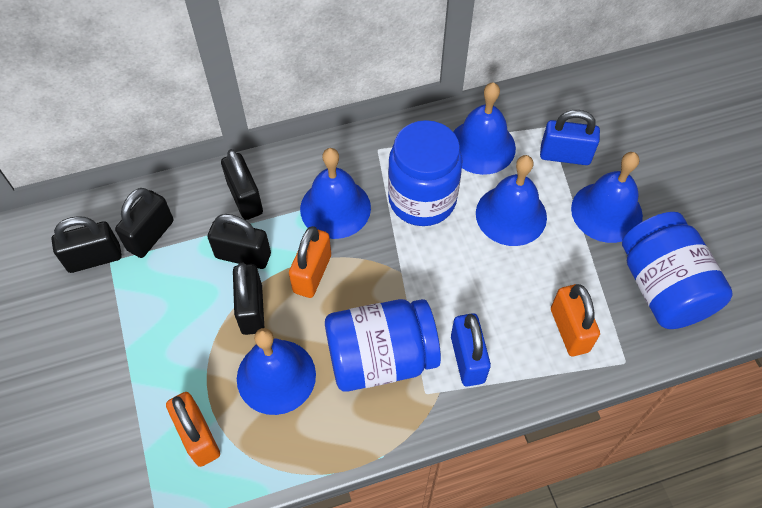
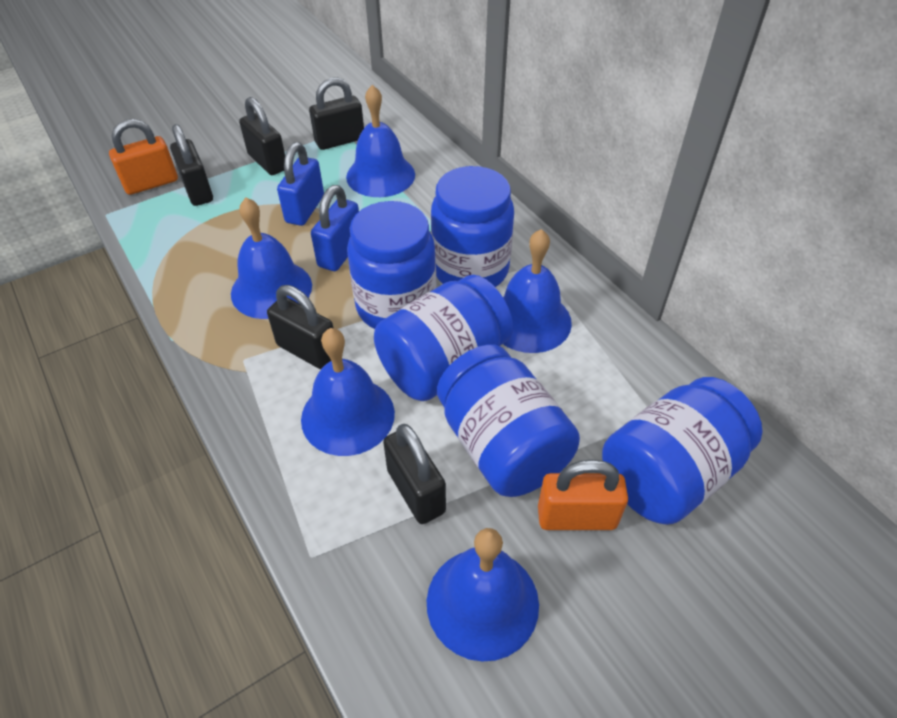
blue jar: 3 -> 5
orange padlock: 3 -> 2

